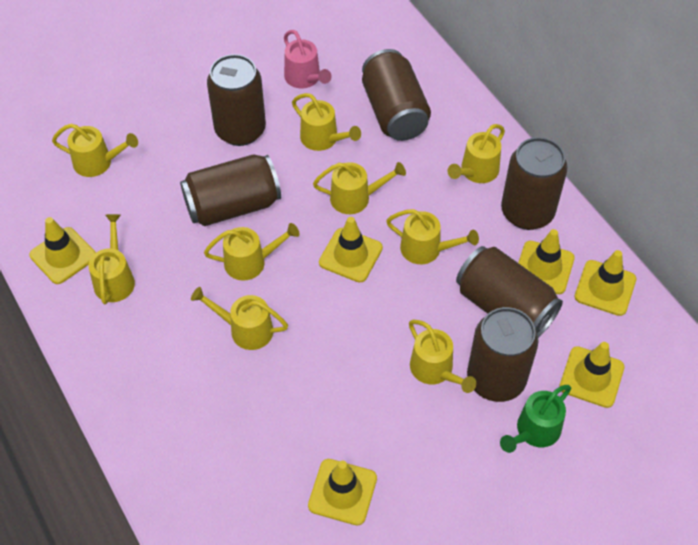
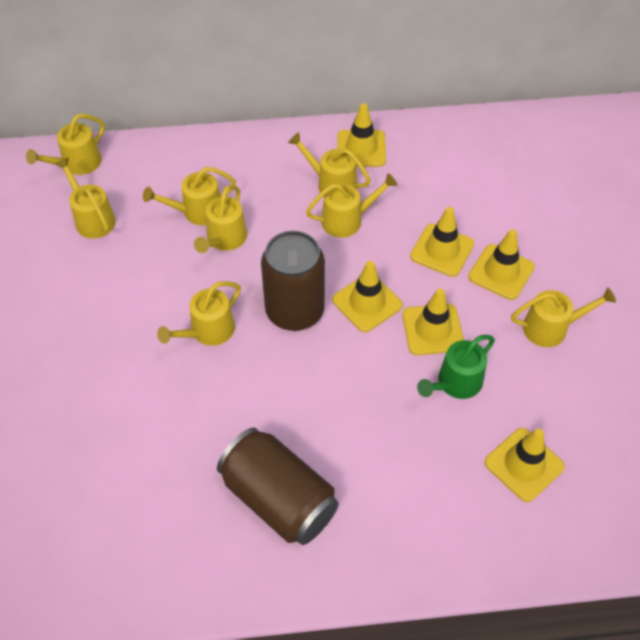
brown can: 6 -> 2
pink watering can: 1 -> 0
yellow watering can: 9 -> 8

